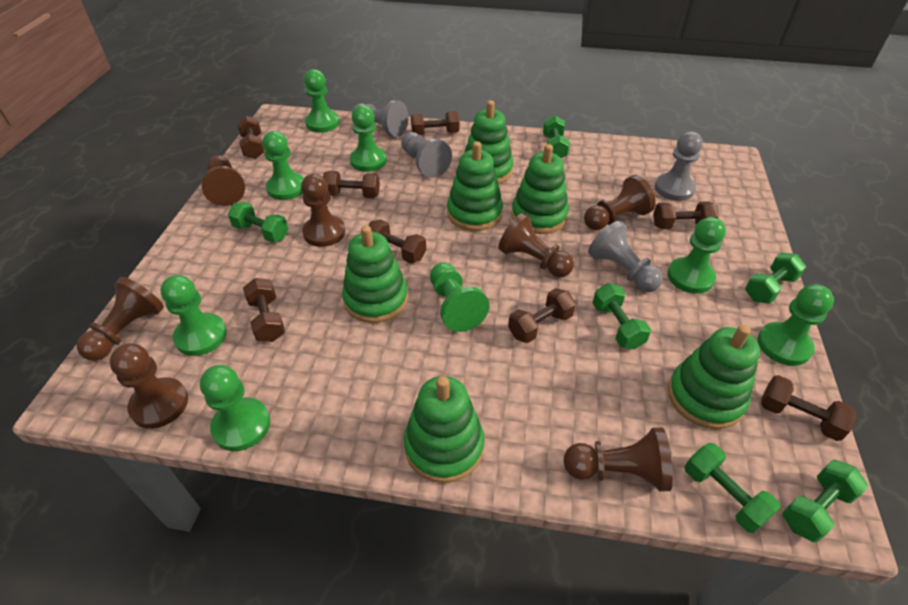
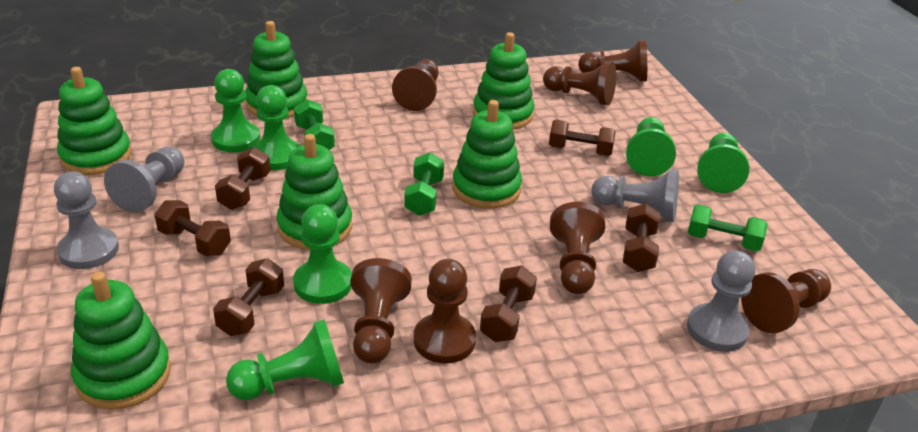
brown dumbbell: 8 -> 6
green dumbbell: 6 -> 3
green pawn: 8 -> 6

